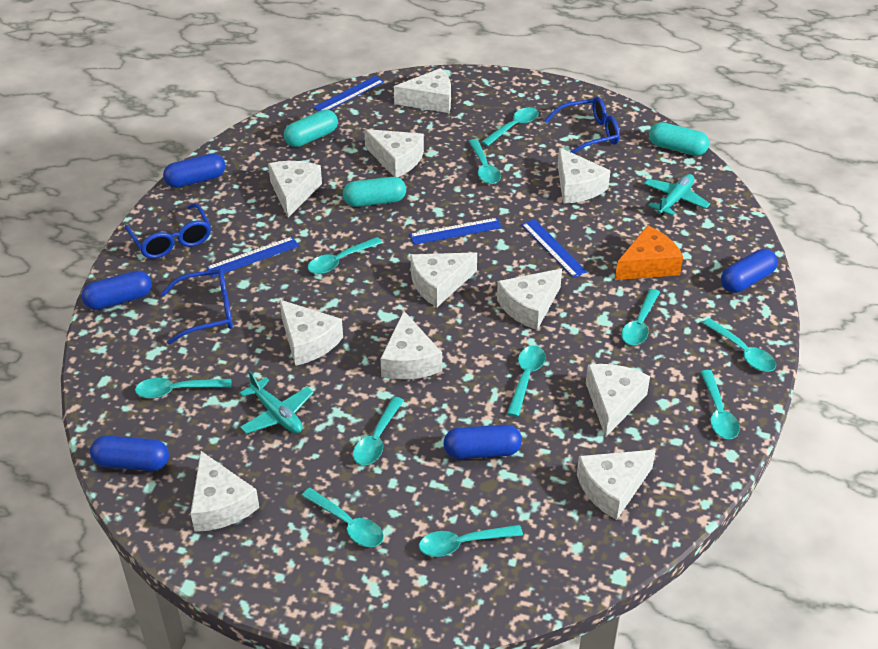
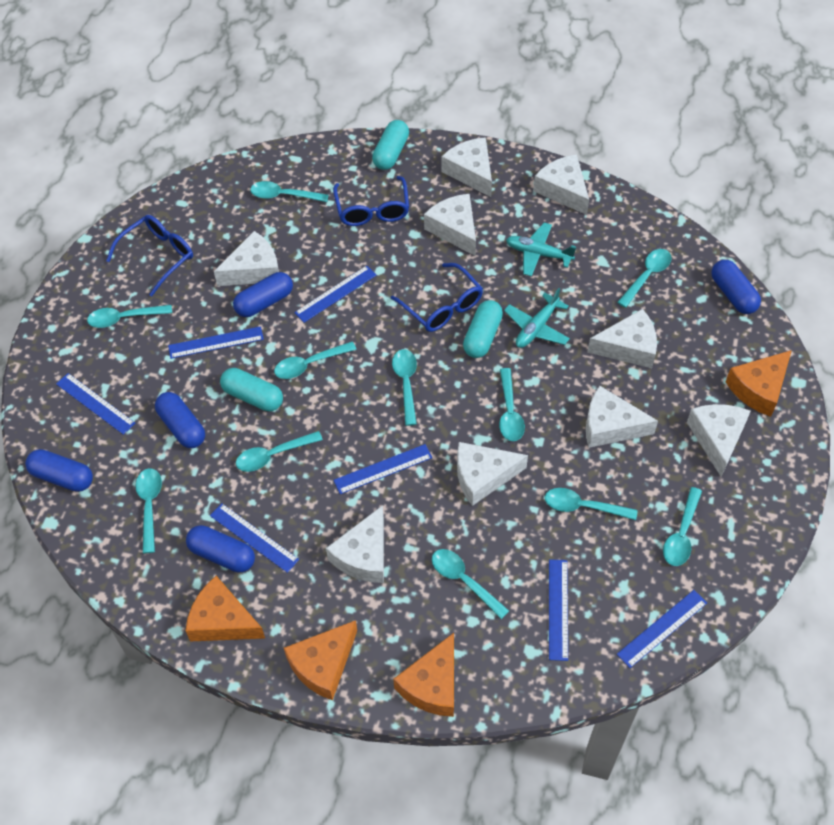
blue ruler: 4 -> 7
orange cheese: 1 -> 4
white cheese: 11 -> 9

